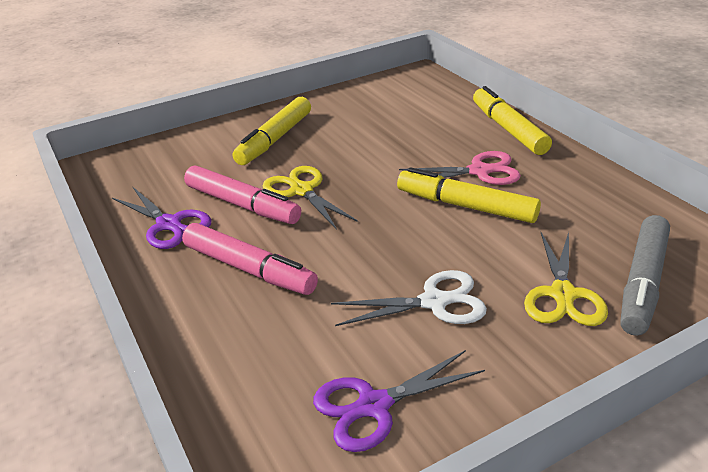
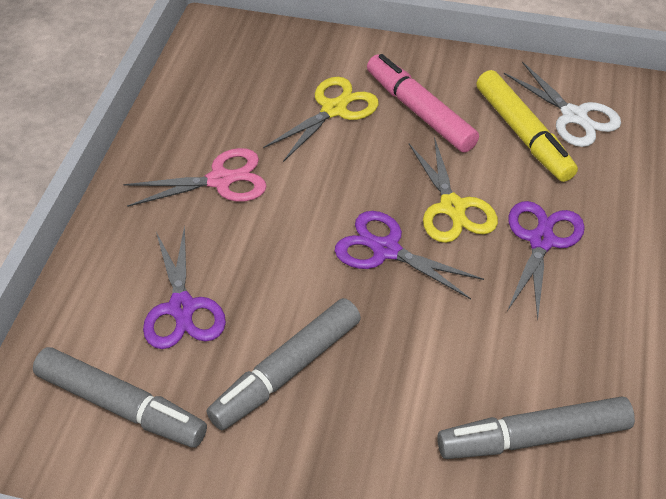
grey marker: 1 -> 3
pink marker: 2 -> 1
purple scissors: 2 -> 3
yellow marker: 3 -> 1

